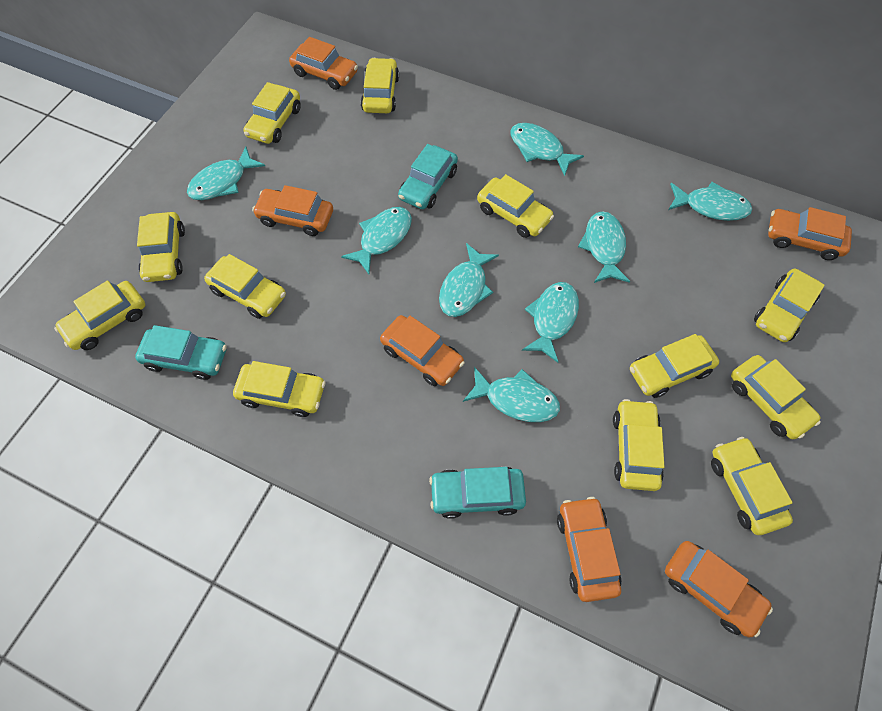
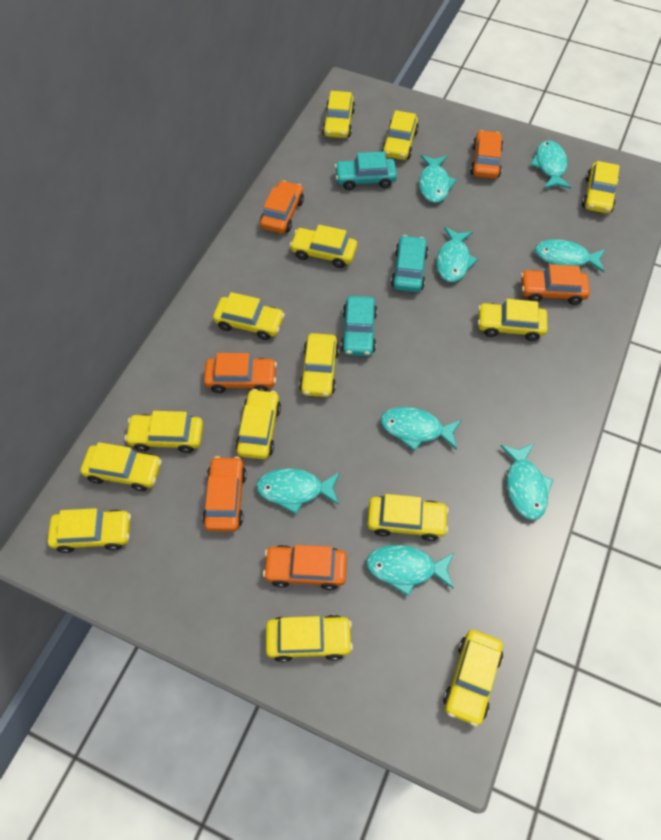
yellow car: 12 -> 14

